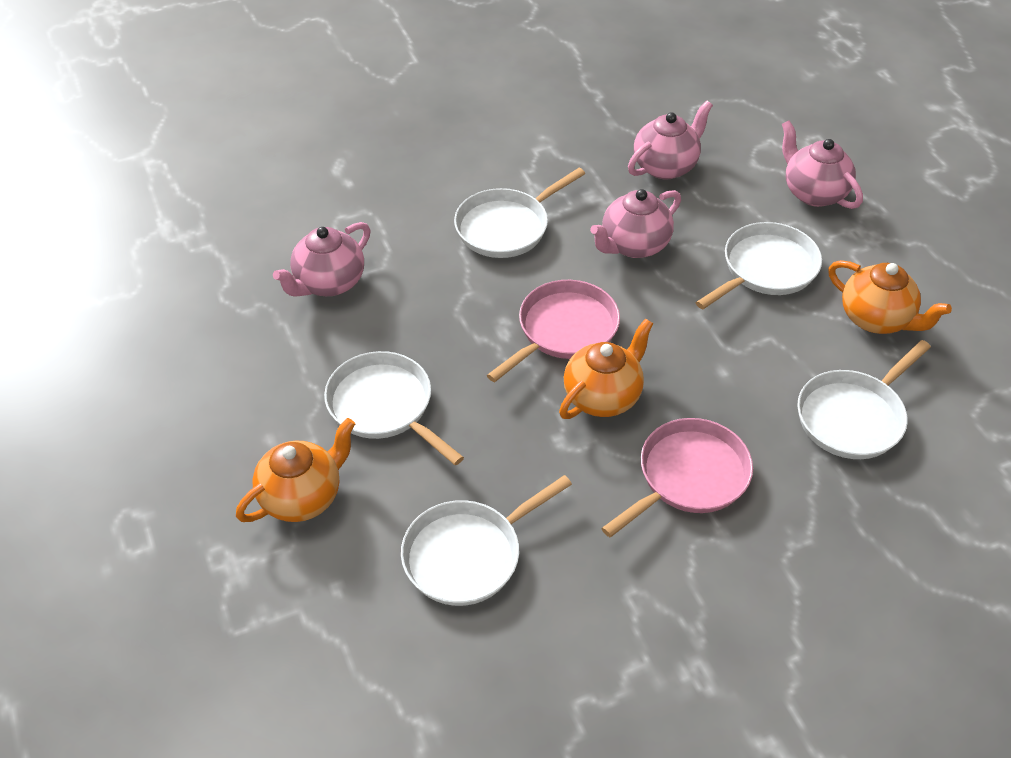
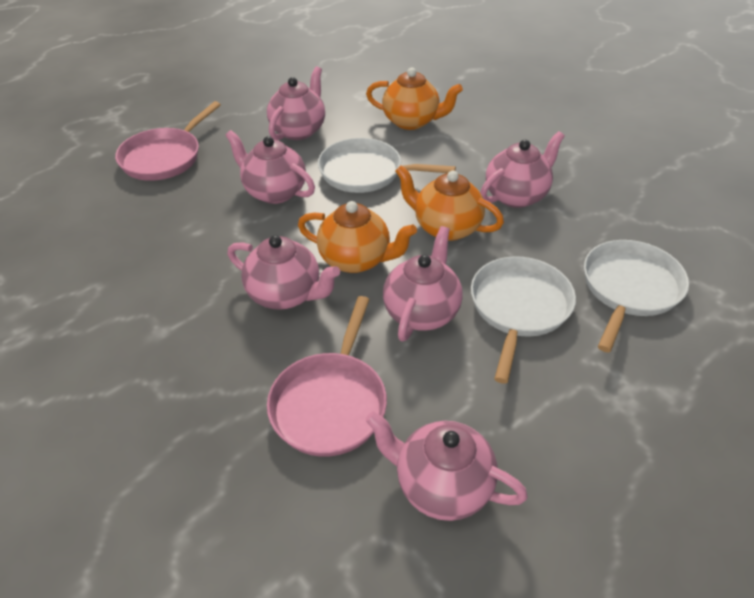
pink teapot: 4 -> 6
white pan: 5 -> 3

